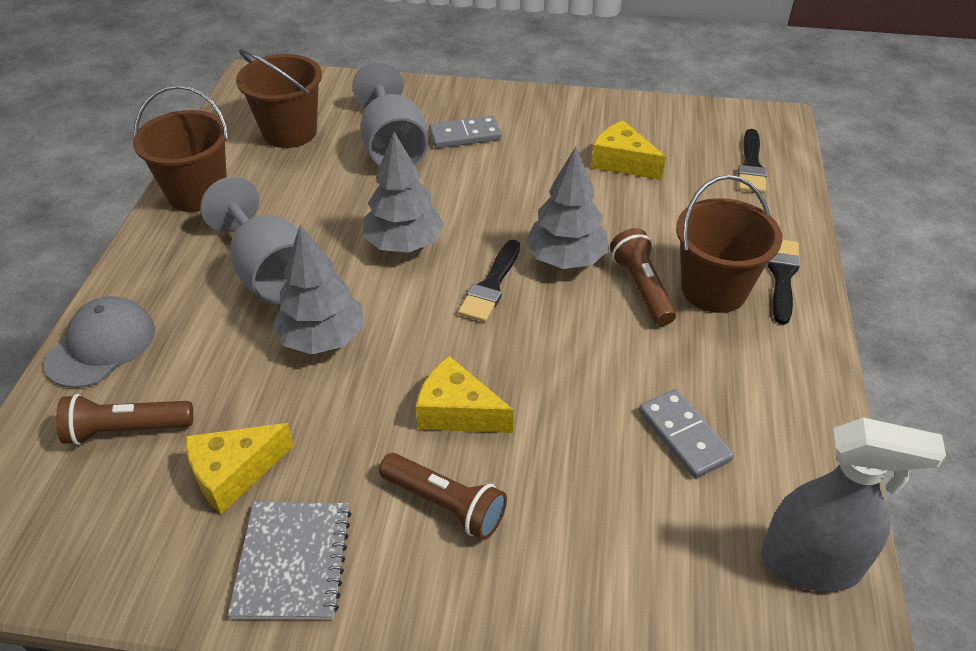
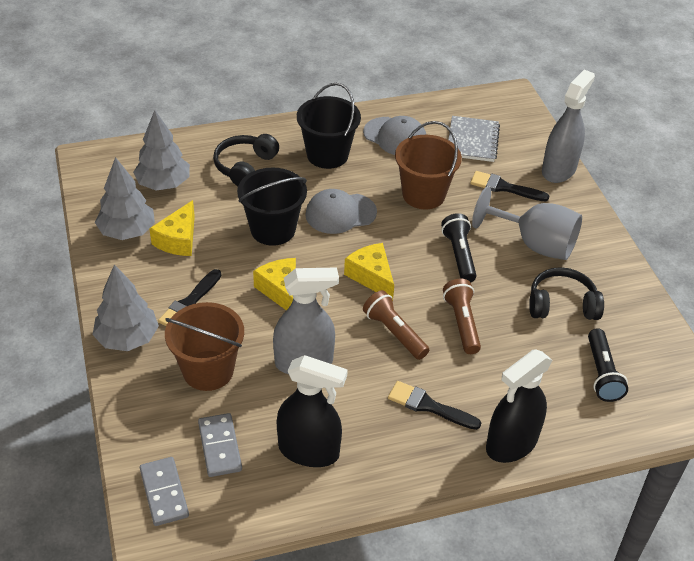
black bucket: 0 -> 2
black flashlight: 0 -> 2
black headphones: 0 -> 2
black spray bottle: 0 -> 2
brown bucket: 3 -> 2
brown flashlight: 3 -> 2
grey cap: 1 -> 2
grey goblet: 2 -> 1
grey spray bottle: 1 -> 2

